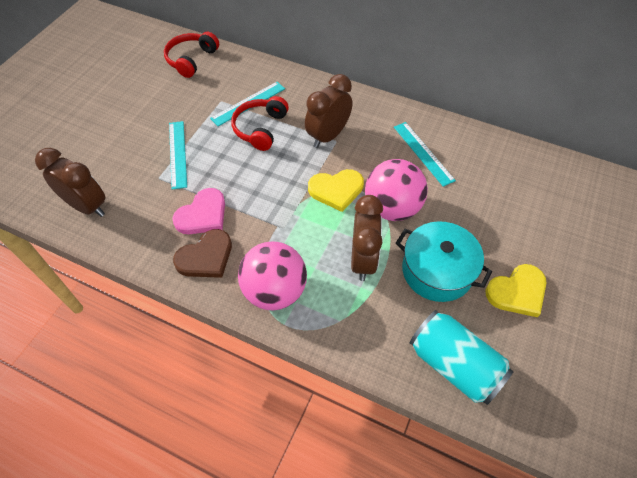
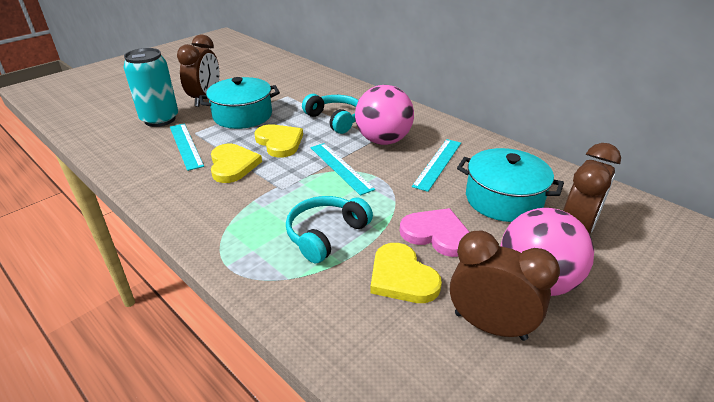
brown heart: 1 -> 0
red headphones: 2 -> 0
turquoise headphones: 0 -> 2
turquoise pot: 1 -> 2
yellow heart: 2 -> 3

